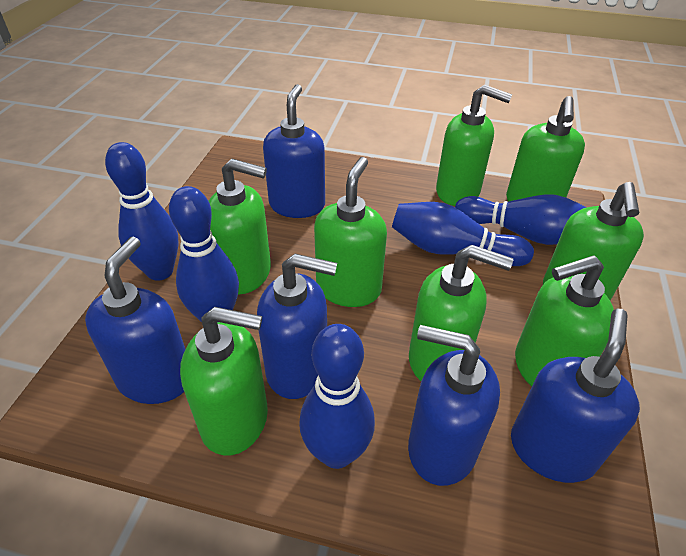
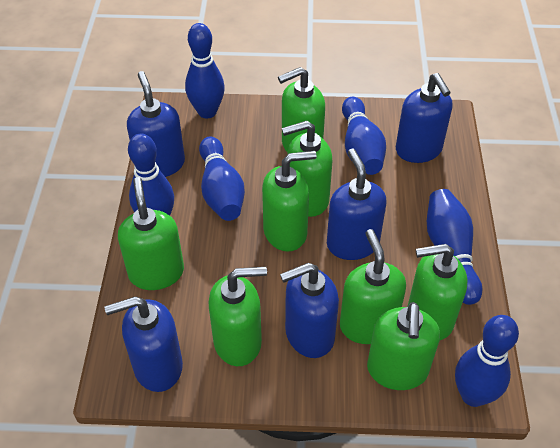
blue bowling pin: 5 -> 6

